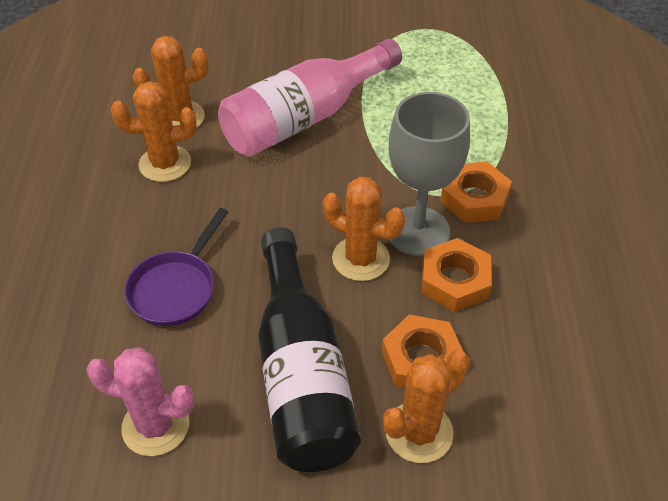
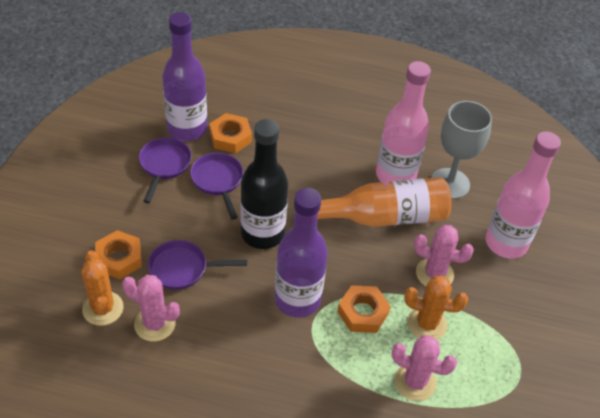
orange bottle: 0 -> 1
orange cactus: 4 -> 2
pink bottle: 1 -> 2
pink cactus: 1 -> 3
purple bottle: 0 -> 2
purple pan: 1 -> 3

